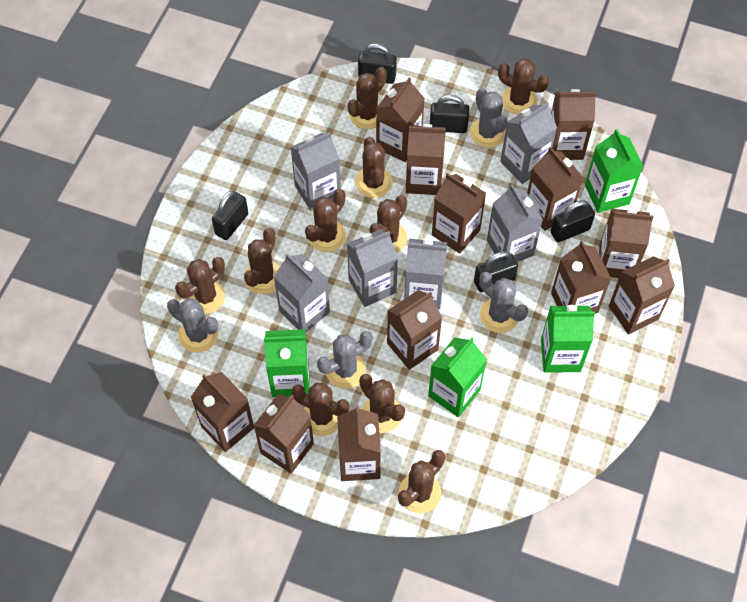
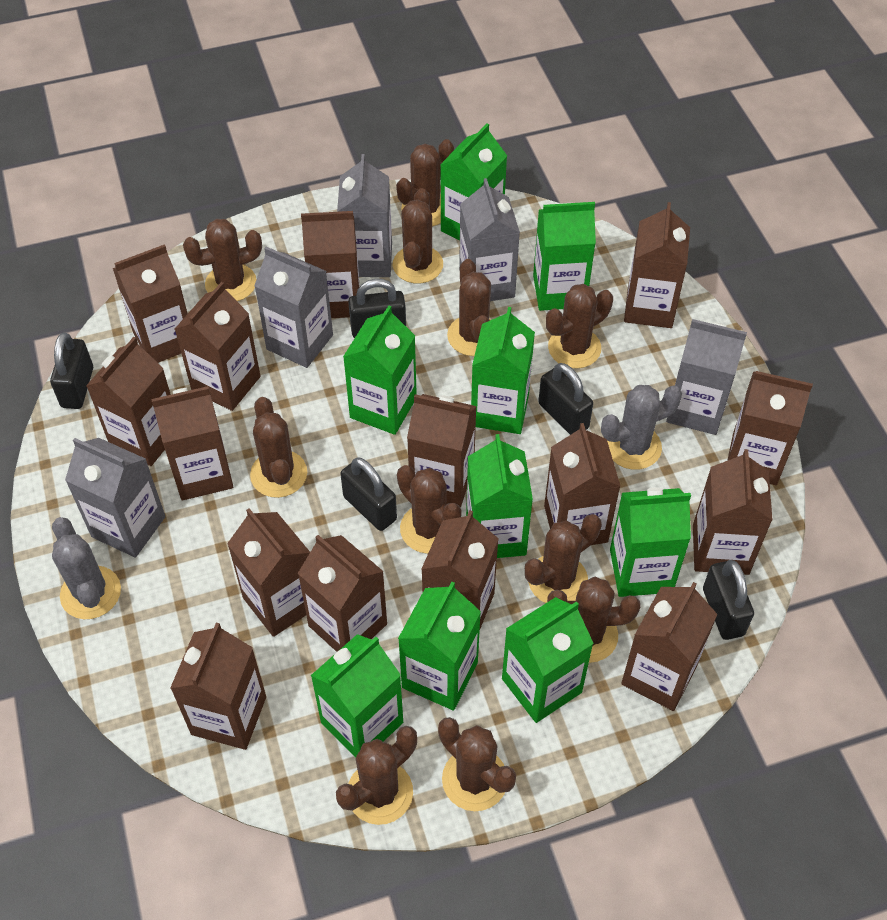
brown cactus: 10 -> 11
brown carton: 12 -> 15
green carton: 4 -> 9
grey cactus: 4 -> 2
grey carton: 6 -> 5

